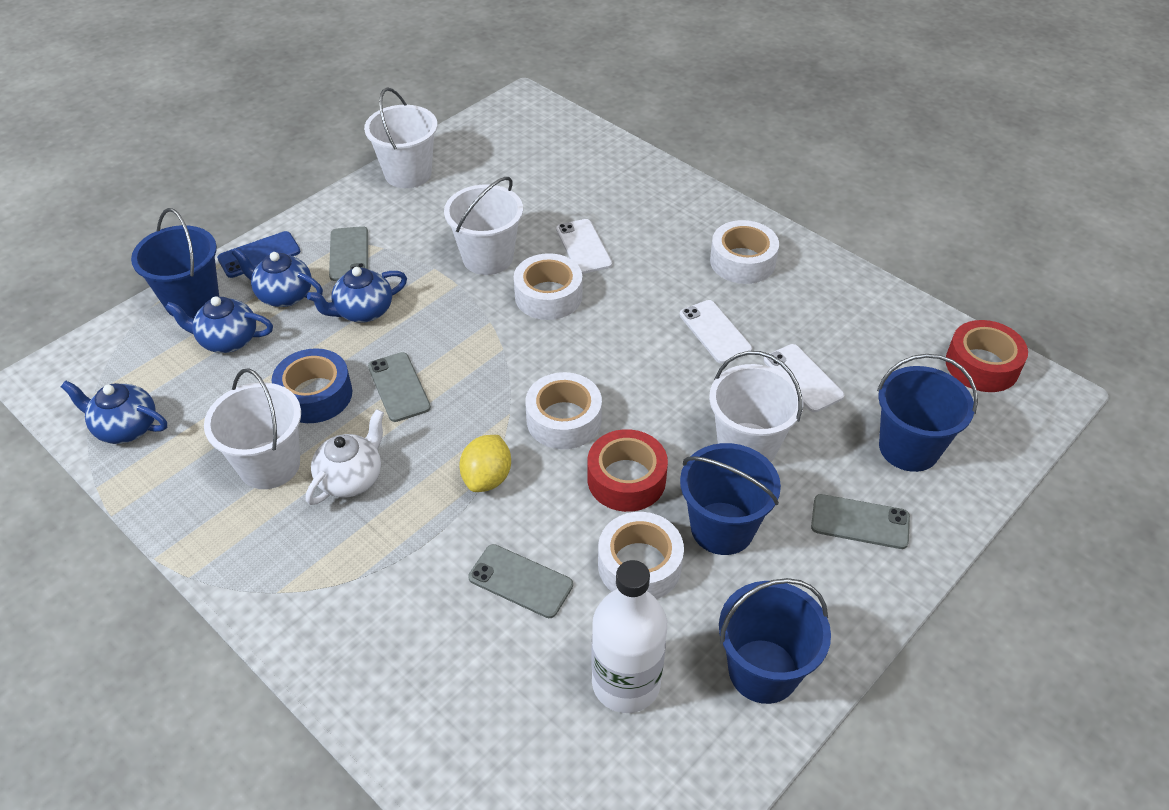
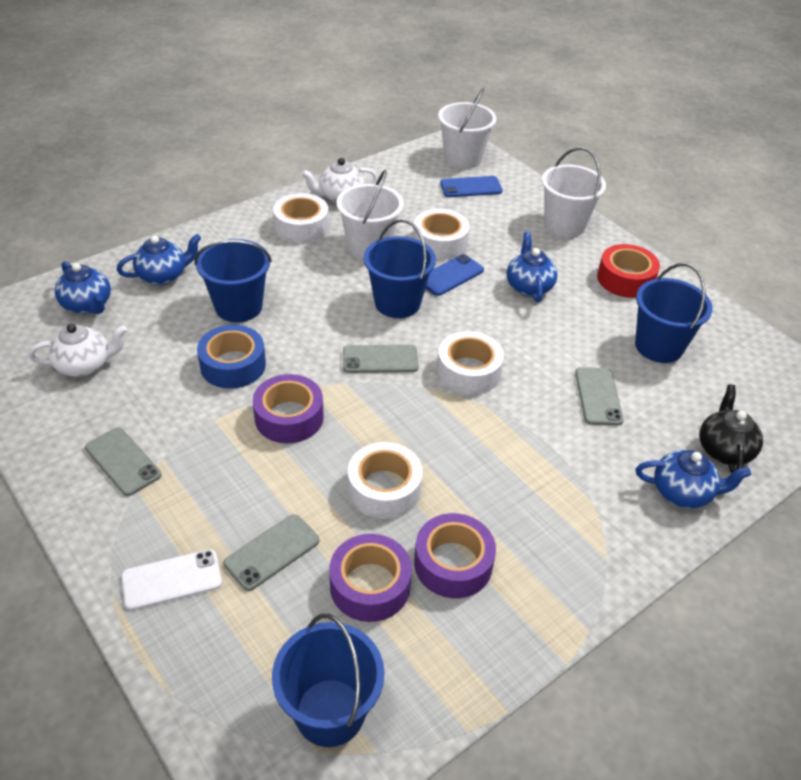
black teapot: 0 -> 1
blue phone: 1 -> 2
purple tape: 0 -> 3
red tape: 2 -> 1
white bottle: 1 -> 0
white bucket: 4 -> 3
white phone: 3 -> 1
white teapot: 1 -> 2
yellow lemon: 1 -> 0

